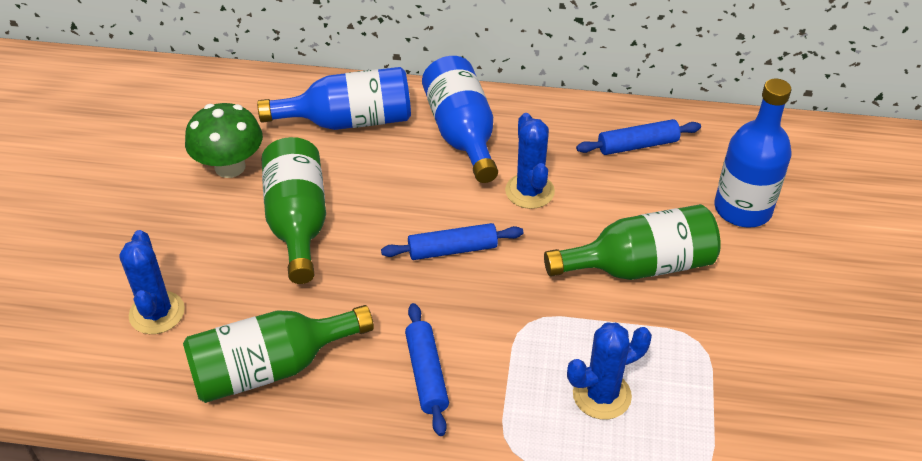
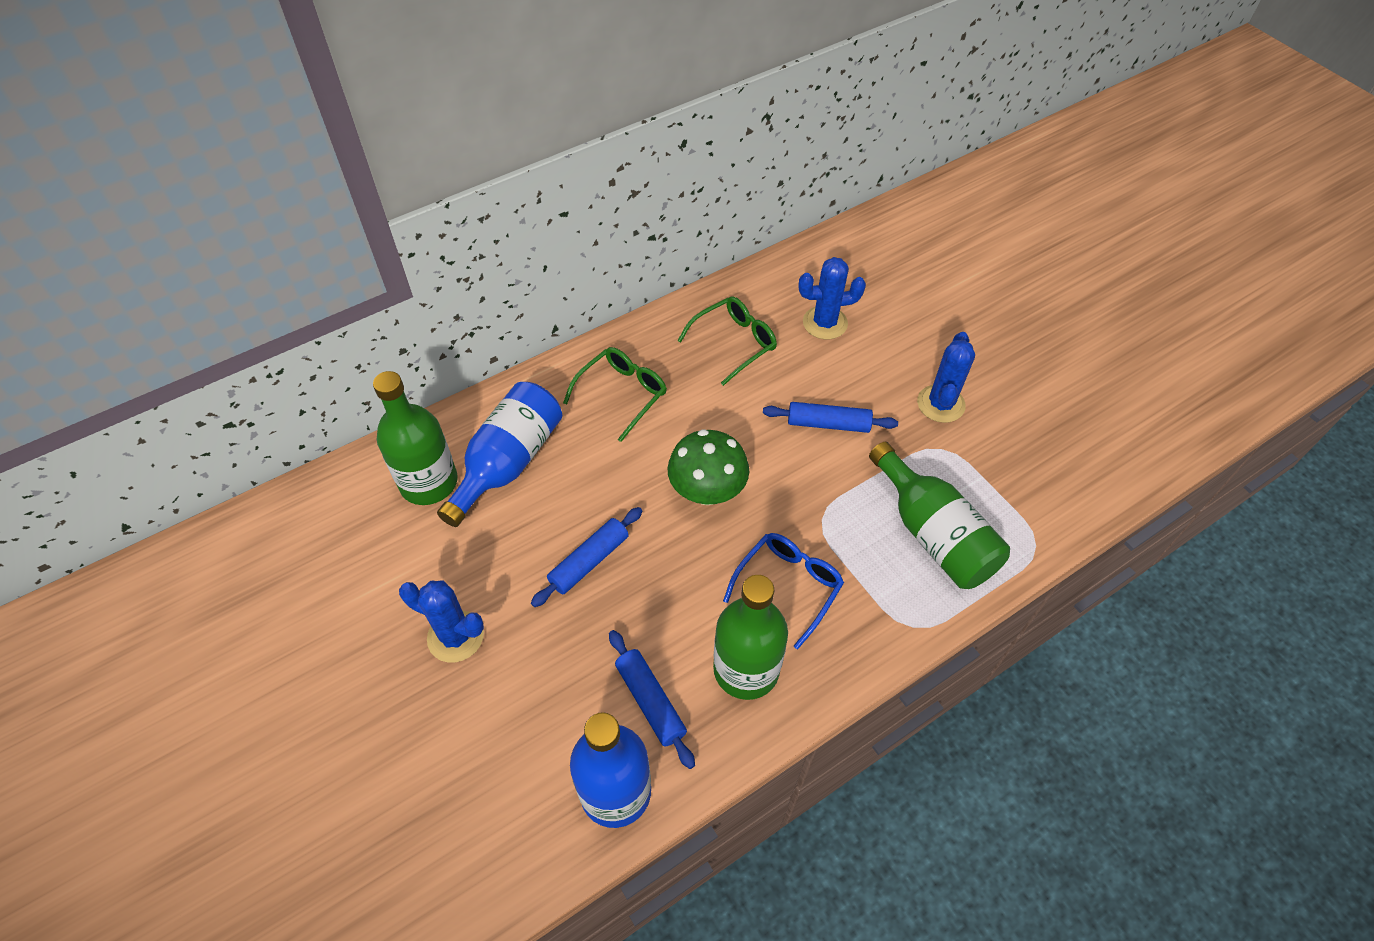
blue bottle: 3 -> 2
blue glasses: 0 -> 1
green glasses: 0 -> 2

